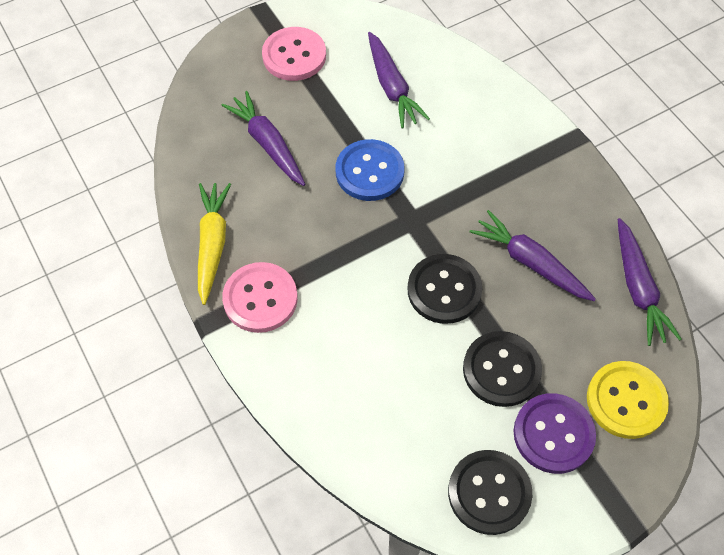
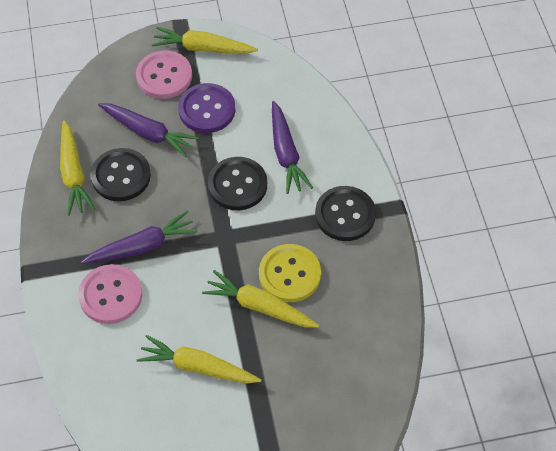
blue button: 1 -> 0
purple carrot: 4 -> 3
yellow carrot: 1 -> 4

